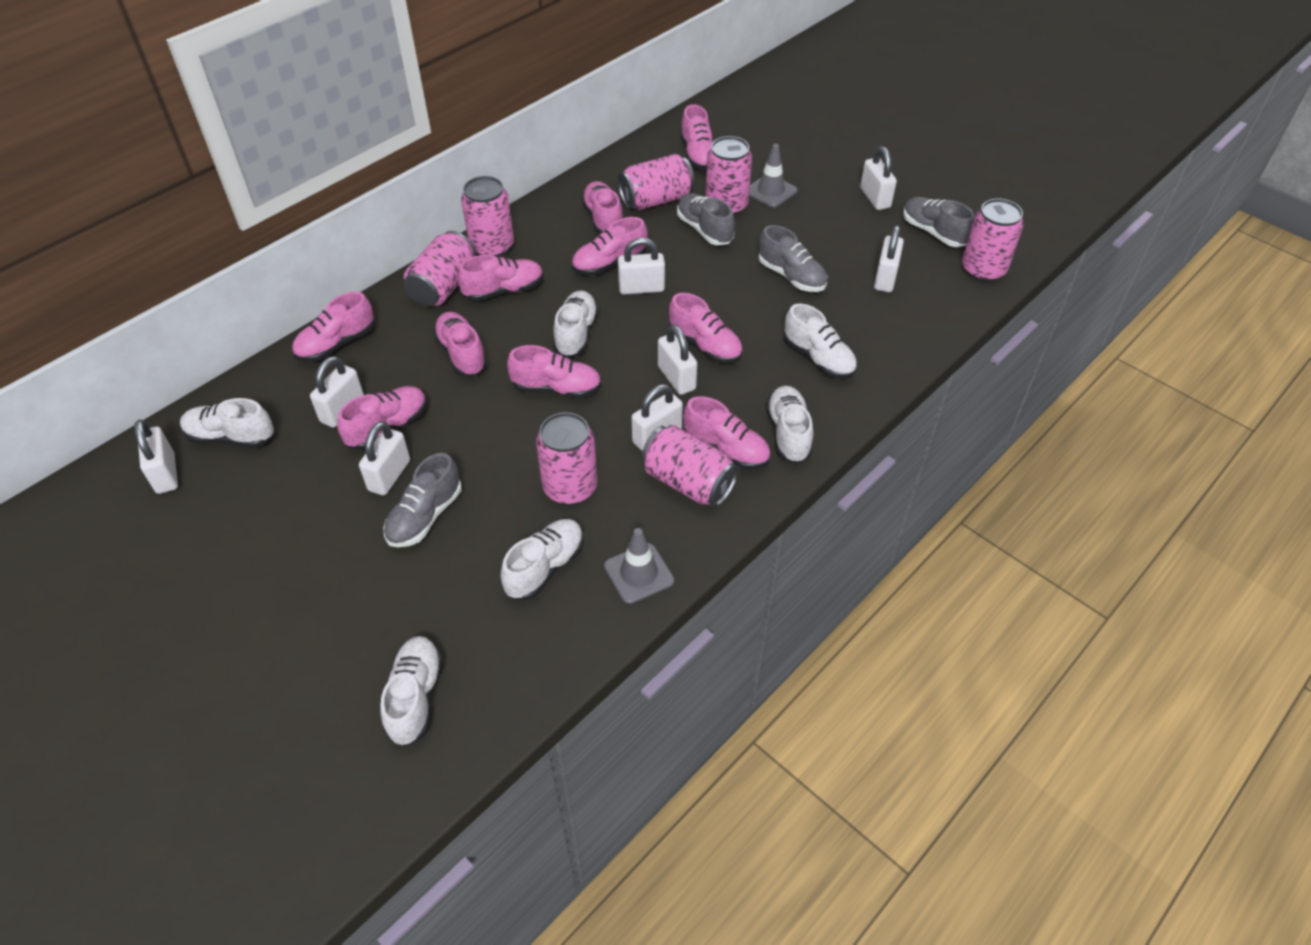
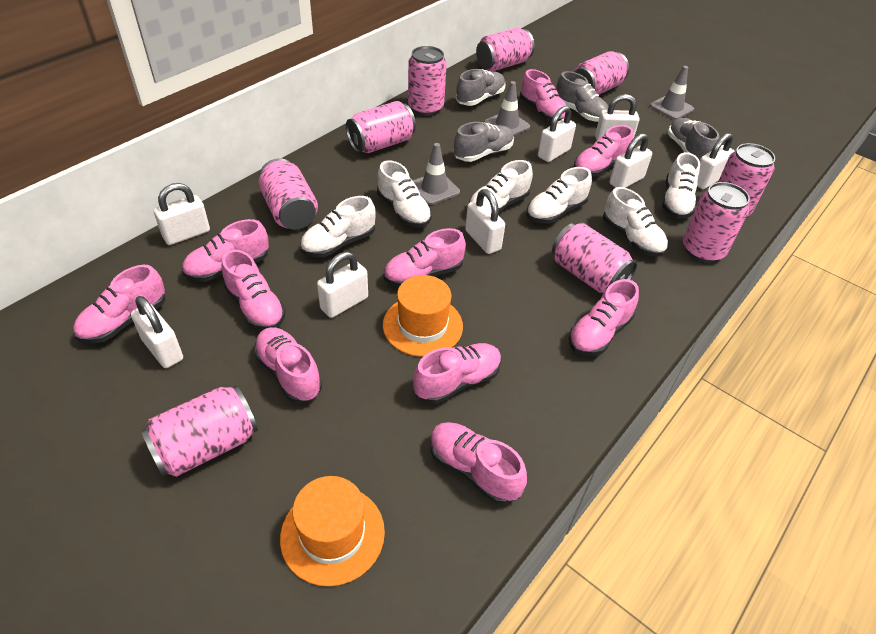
grey traffic cone: 2 -> 3
orange hat: 0 -> 2
pink can: 7 -> 9

